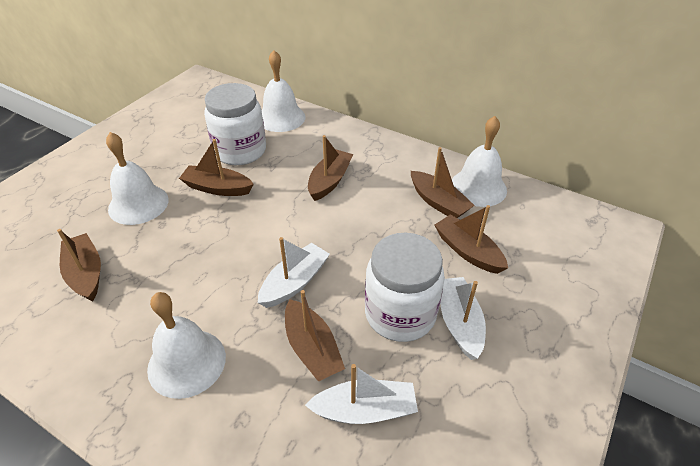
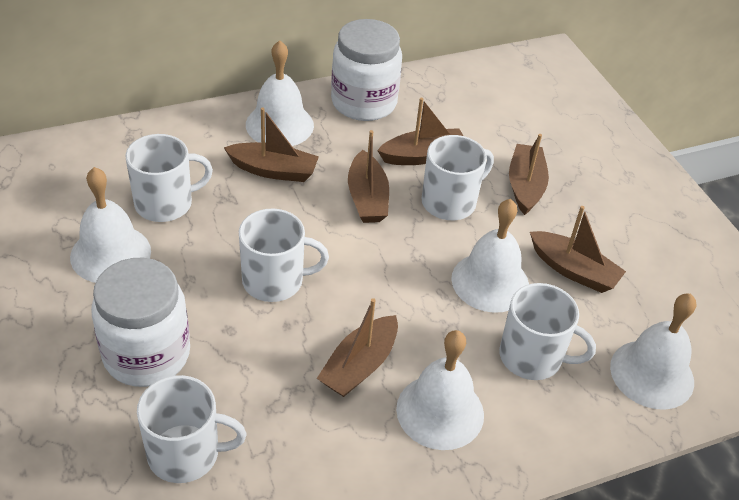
white bell: 4 -> 5
white boat: 3 -> 0
white mug: 0 -> 5

